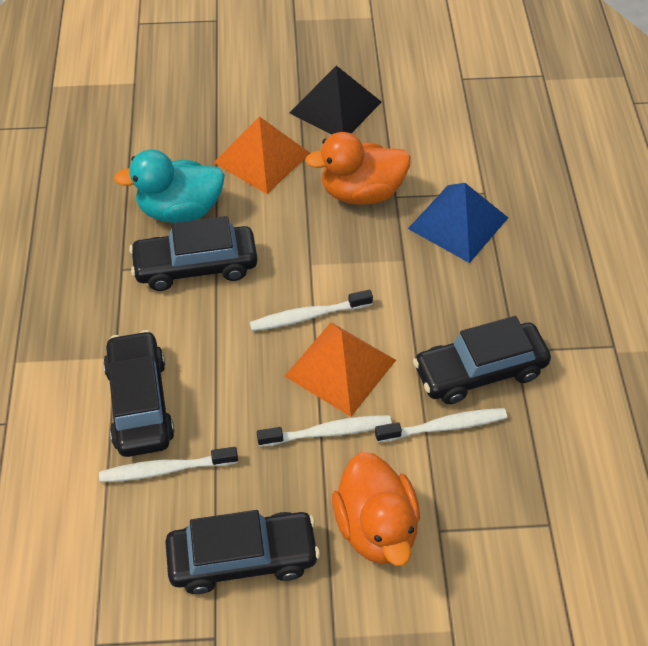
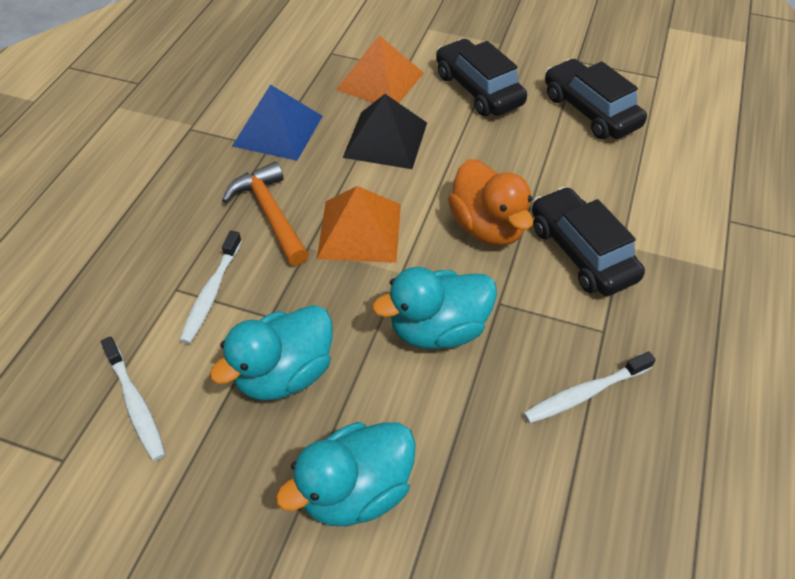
black car: 4 -> 3
orange duck: 2 -> 1
orange hammer: 0 -> 1
turquoise duck: 1 -> 3
white toothbrush: 4 -> 3

